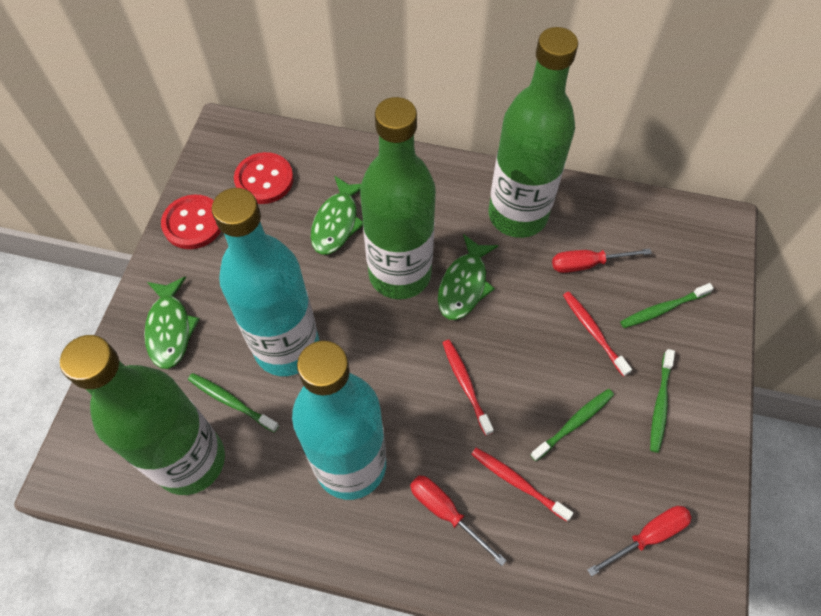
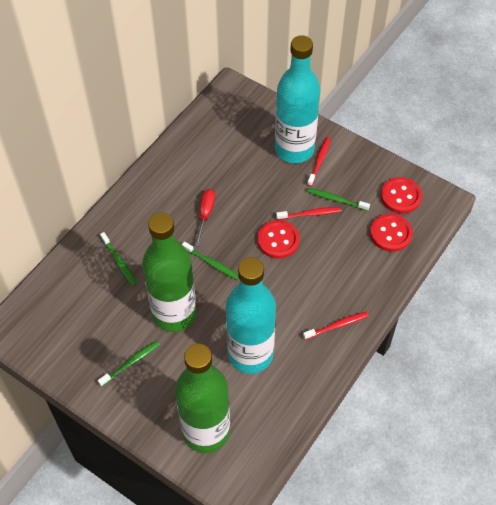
green bottle: 3 -> 2
green fish: 3 -> 0
red button: 2 -> 3
red screwdriver: 3 -> 1

